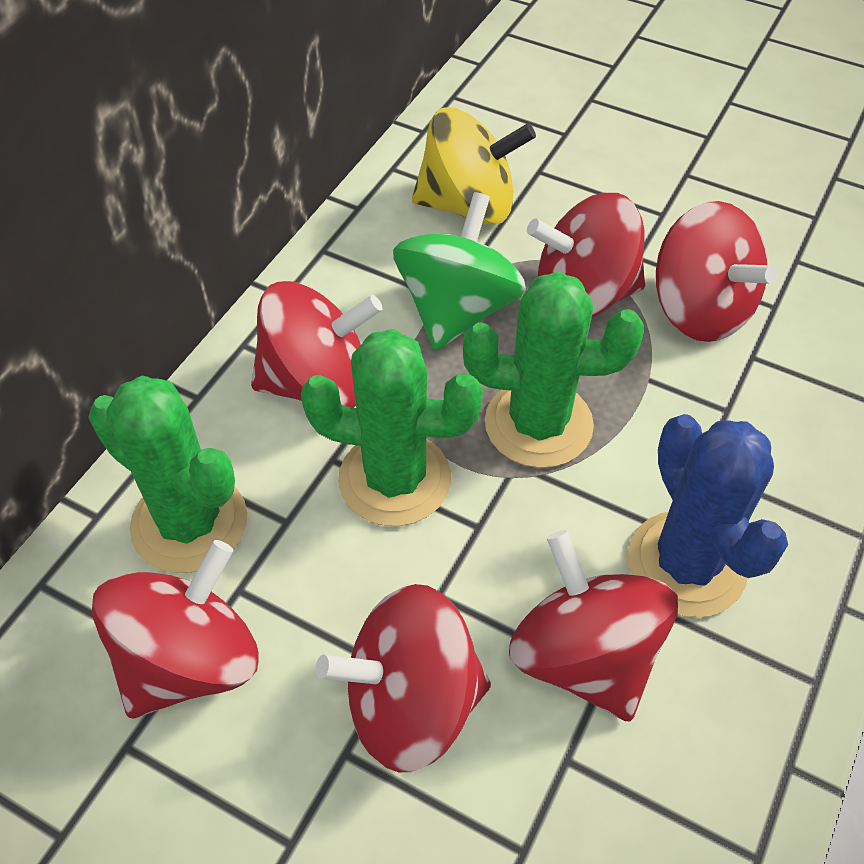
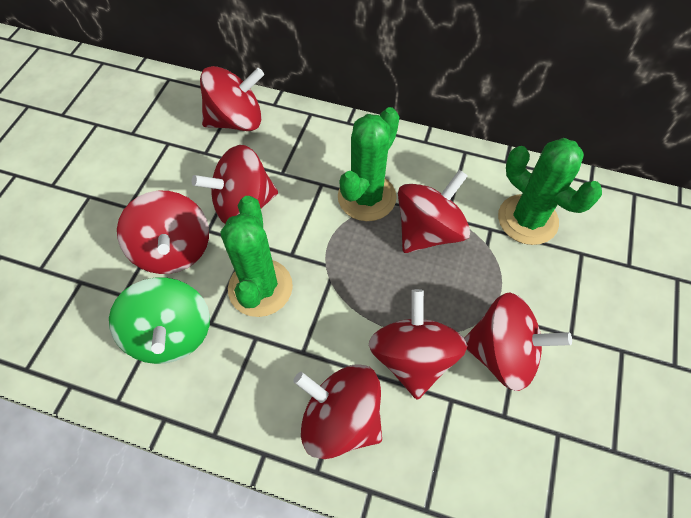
blue cactus: 1 -> 0
red spinning top: 6 -> 7
yellow spinning top: 1 -> 0

